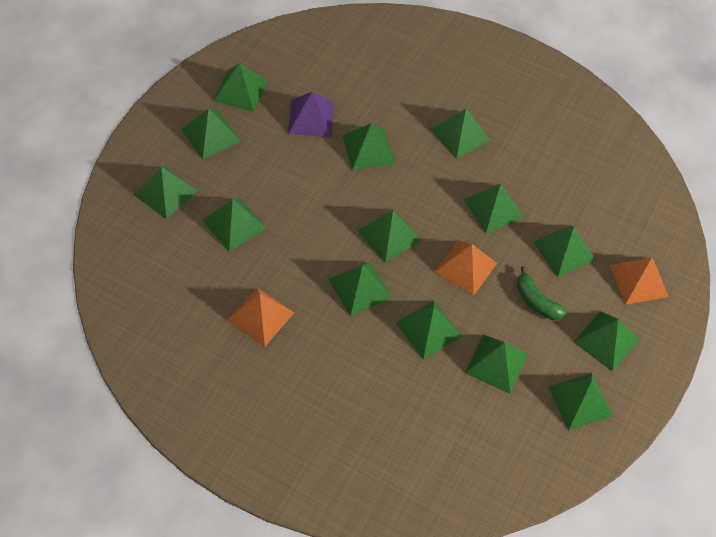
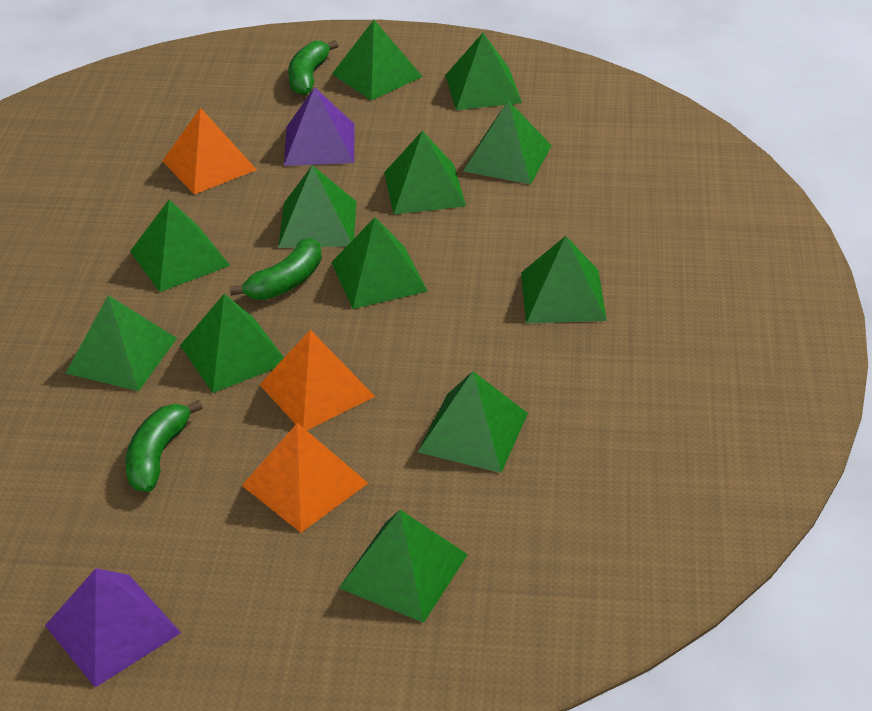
green banana: 1 -> 3
green pyramid: 14 -> 12
purple pyramid: 1 -> 2

